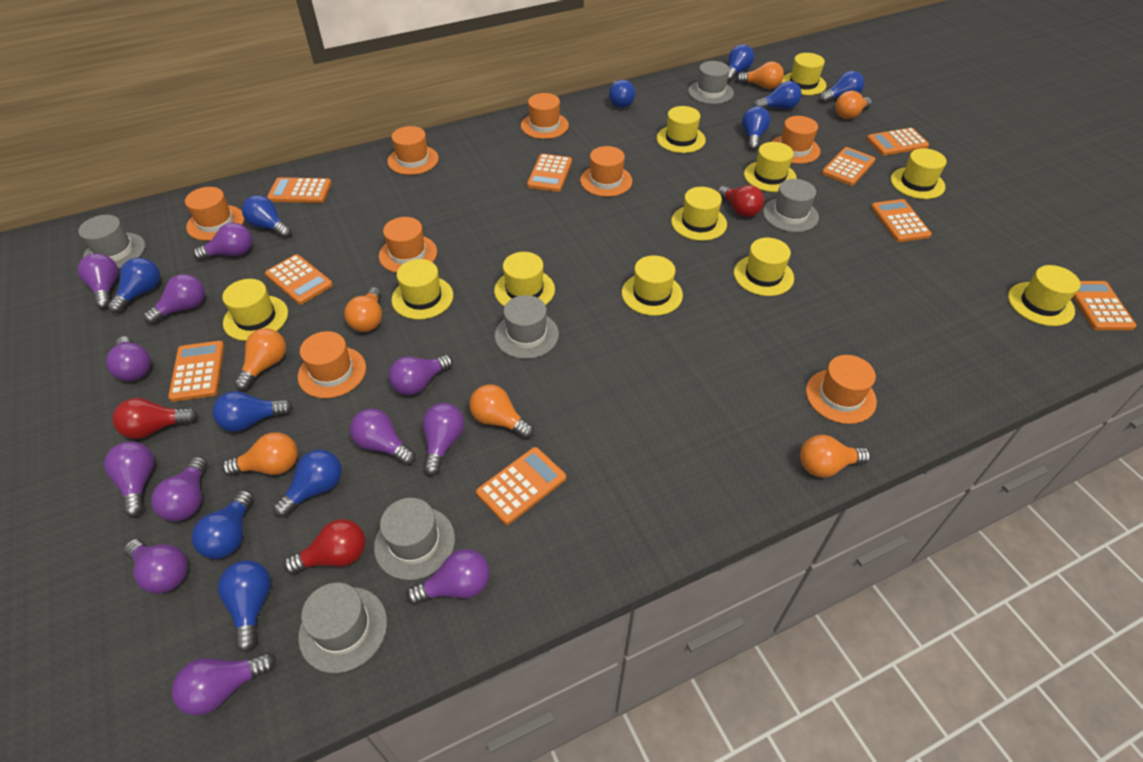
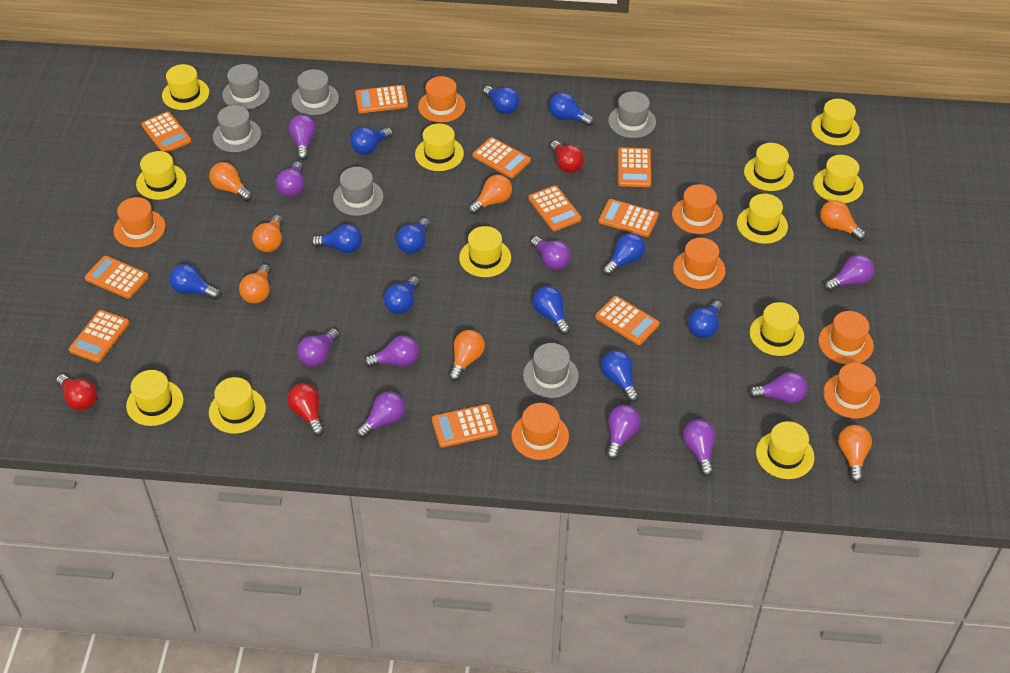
orange calculator: 9 -> 10
orange hat: 8 -> 7
purple light bulb: 12 -> 10
yellow hat: 11 -> 12

